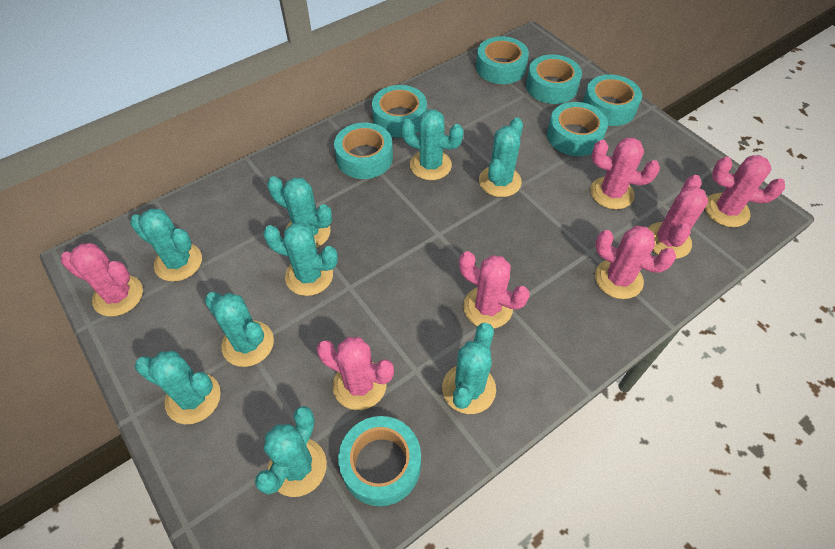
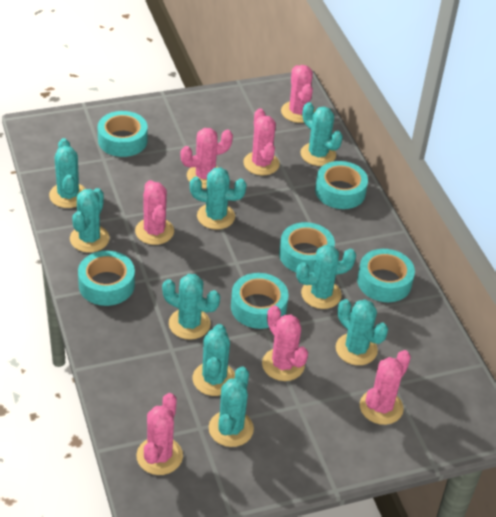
turquoise tape: 7 -> 6

